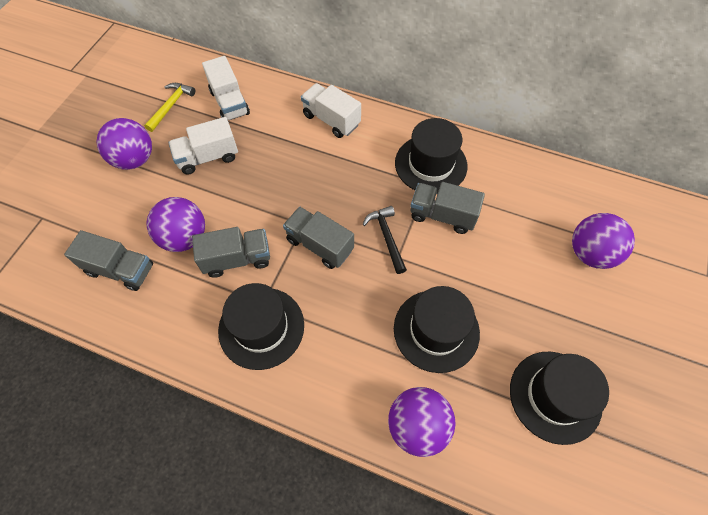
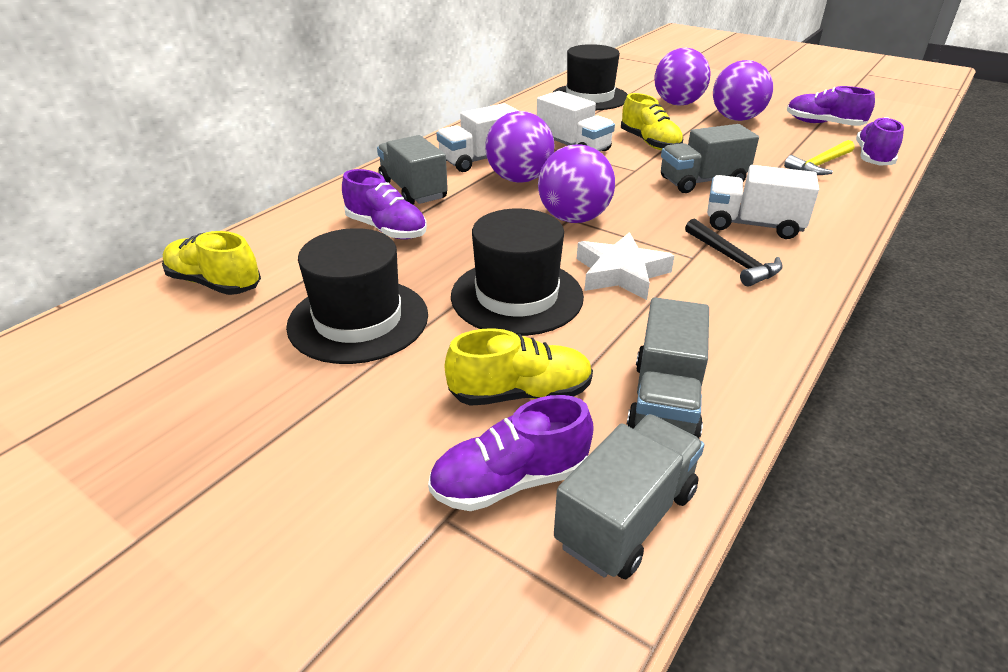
black hat: 4 -> 3
purple shoe: 0 -> 4
white star: 0 -> 1
yellow shoe: 0 -> 3

